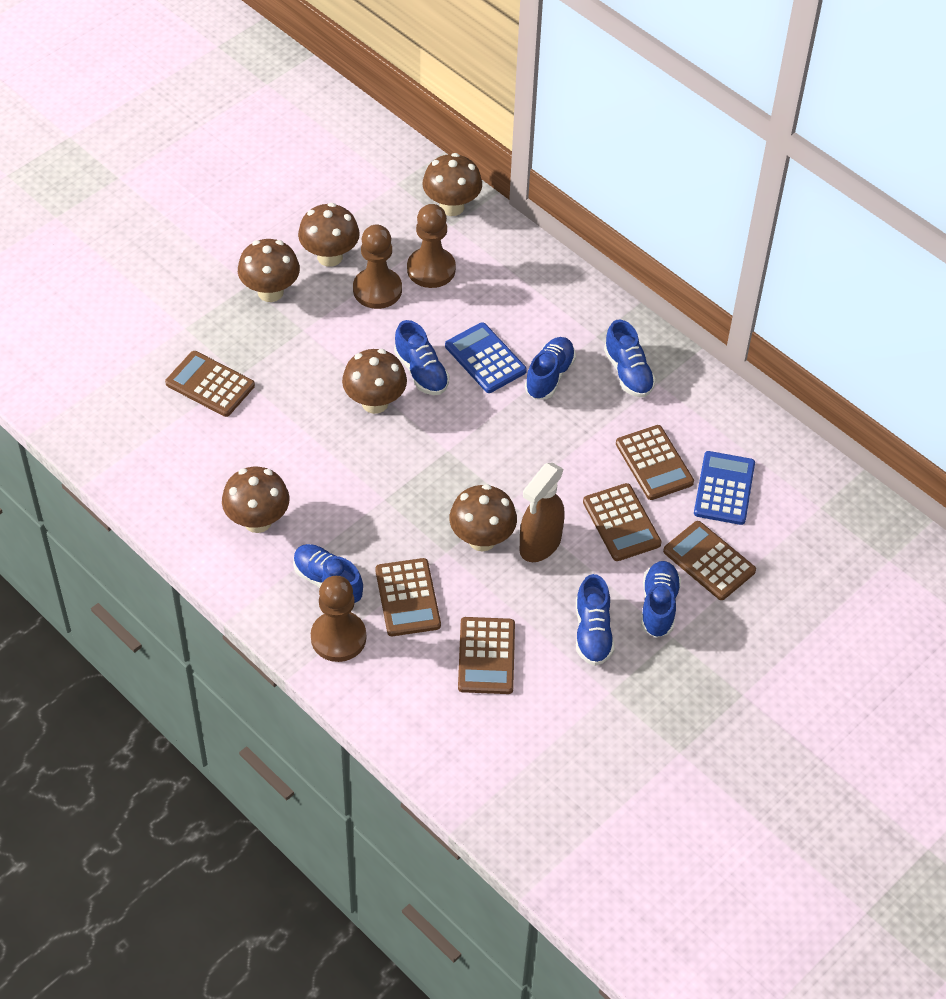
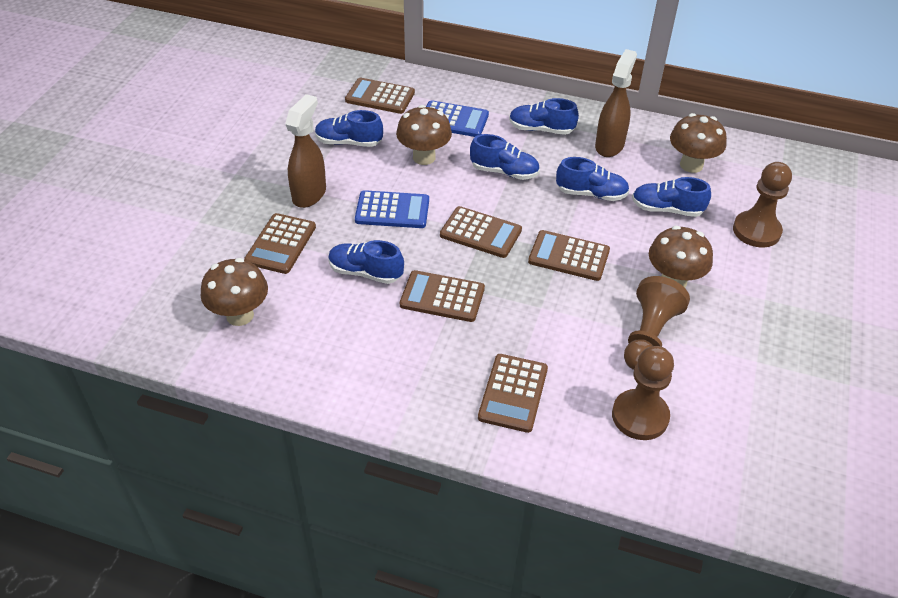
brown mushroom: 6 -> 4
brown spray bottle: 1 -> 2

